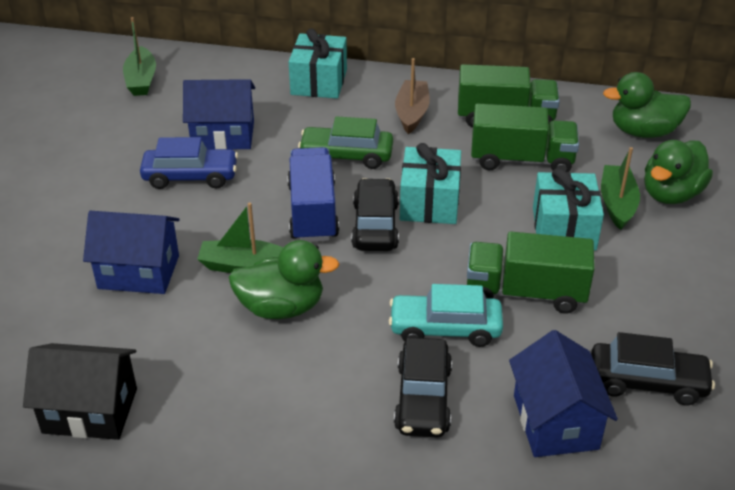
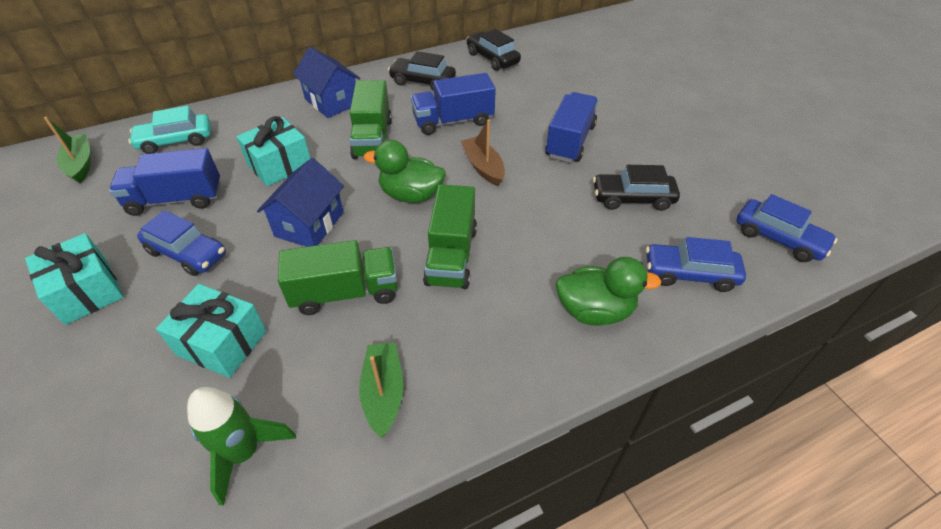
black house: 1 -> 0
blue car: 1 -> 3
blue house: 3 -> 2
blue truck: 1 -> 3
green boat: 3 -> 2
green car: 1 -> 0
green duck: 3 -> 2
green rocket: 0 -> 1

